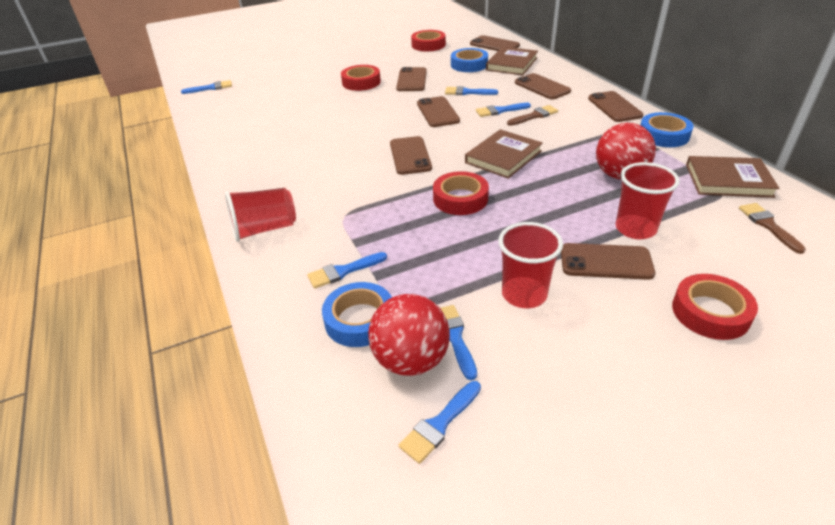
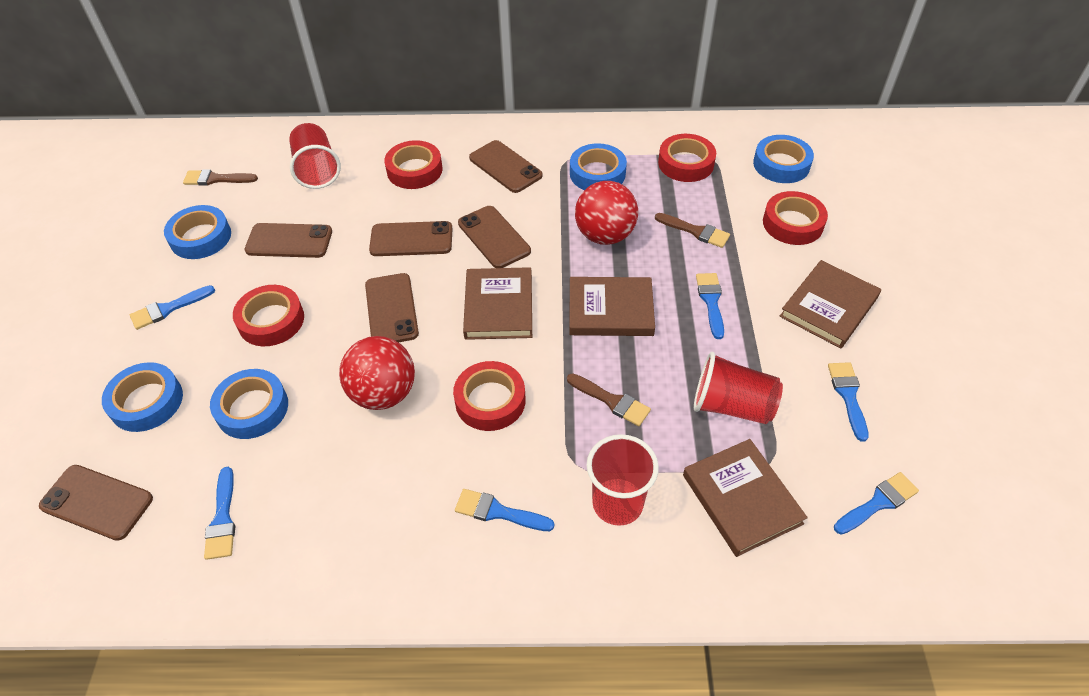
blue tape: 3 -> 5
brown book: 3 -> 4
brown brush: 2 -> 3
brown phone: 7 -> 6
red tape: 4 -> 5

